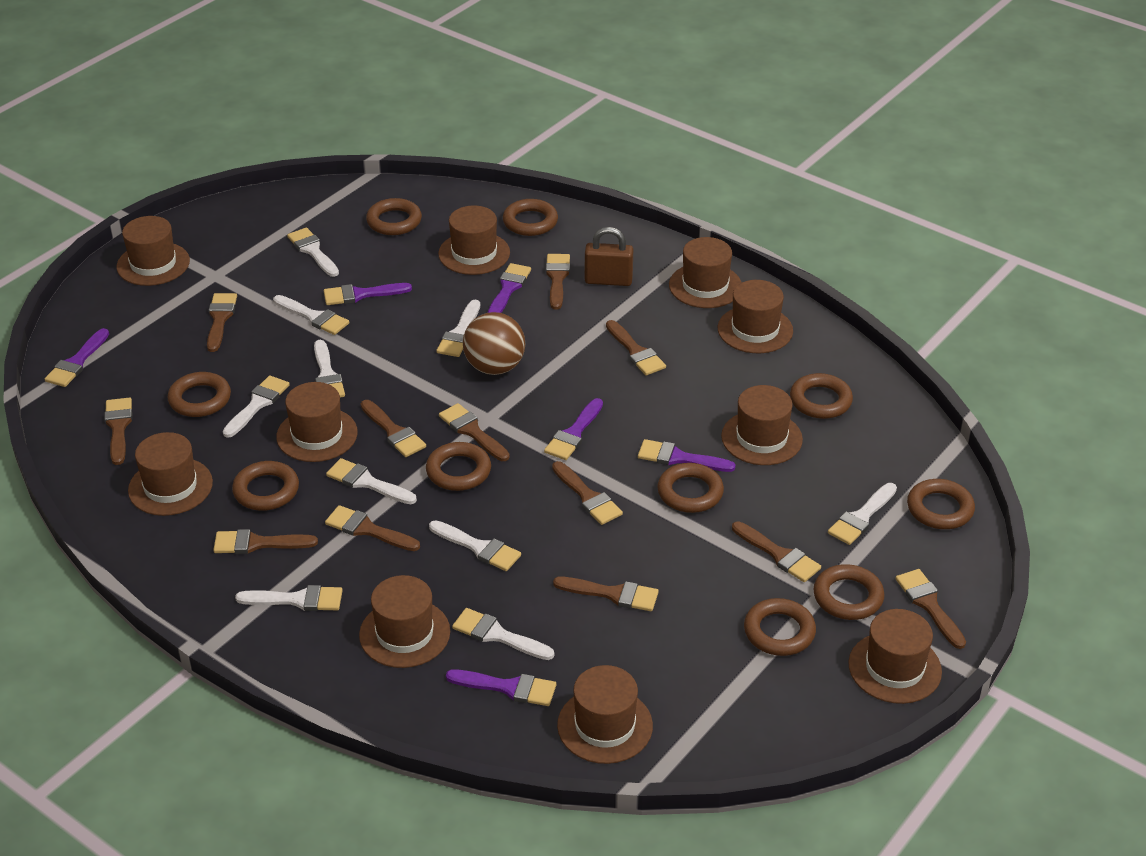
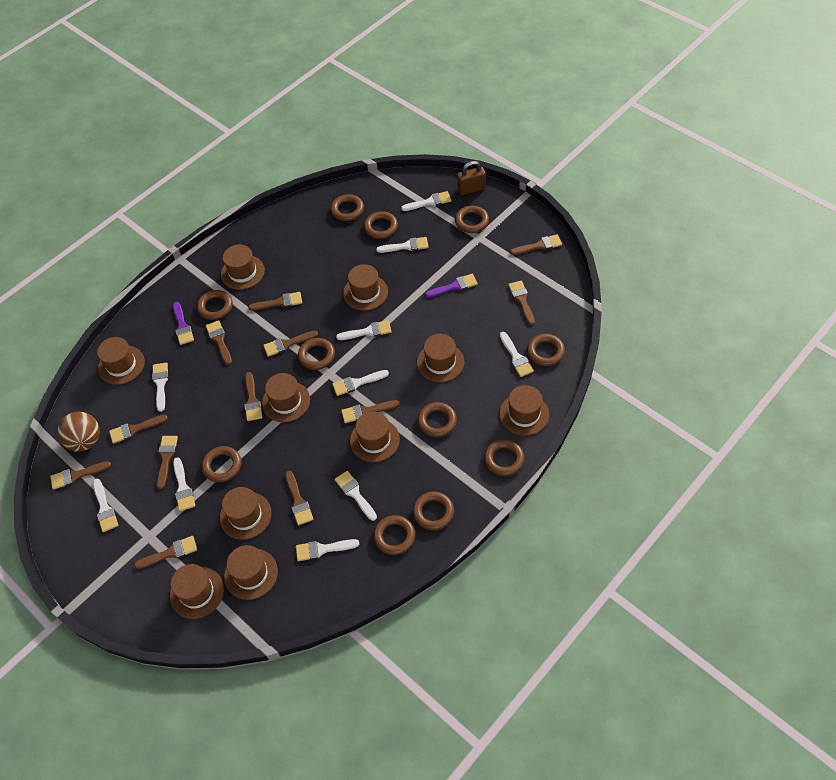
brown ring: 10 -> 11
purple brush: 6 -> 2

